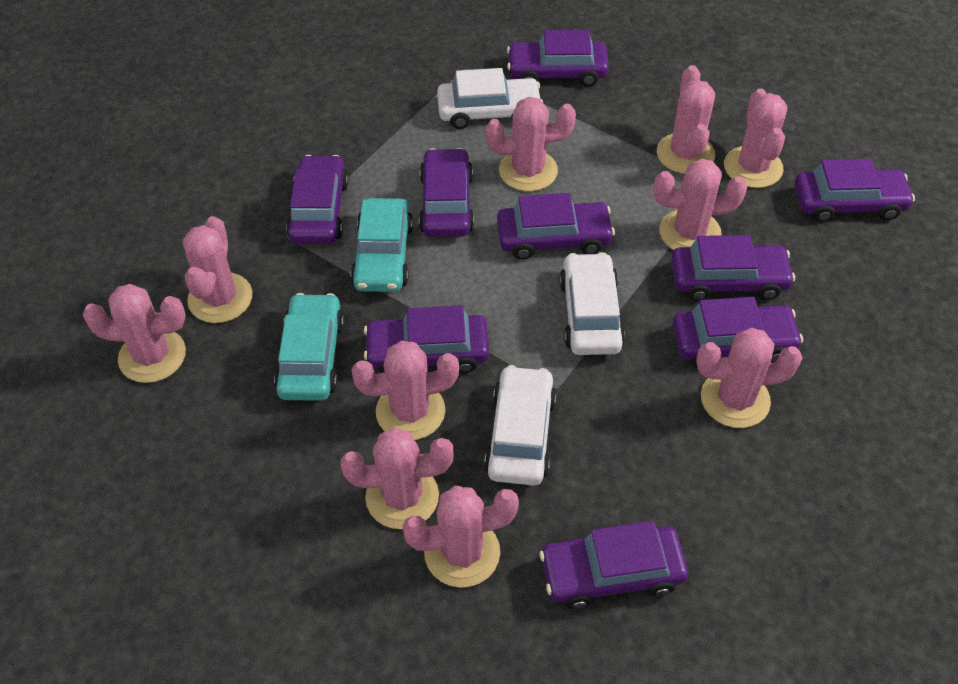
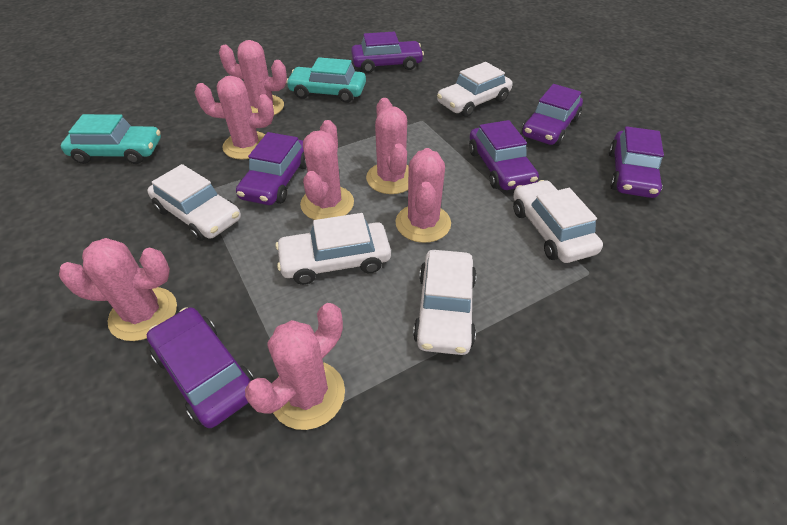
pink cactus: 10 -> 7
purple car: 9 -> 6
white car: 3 -> 5

